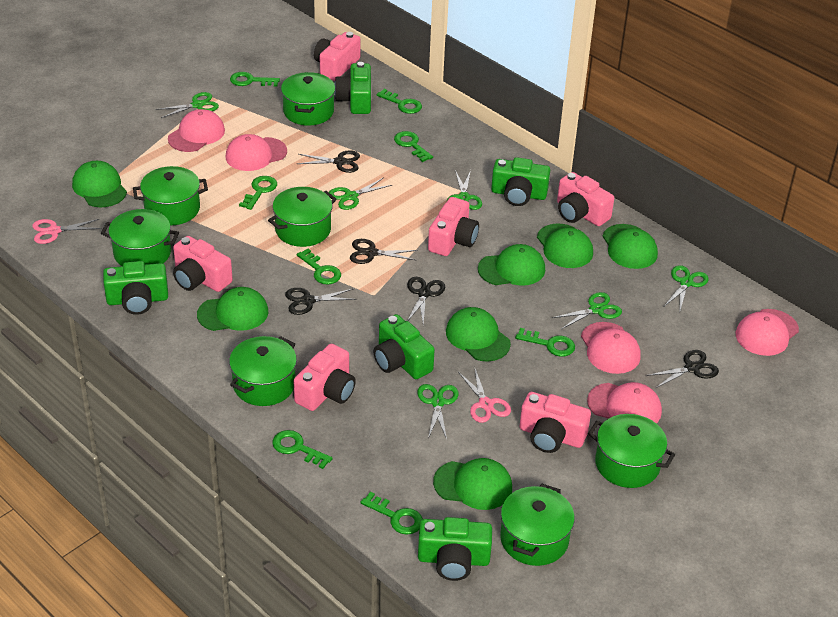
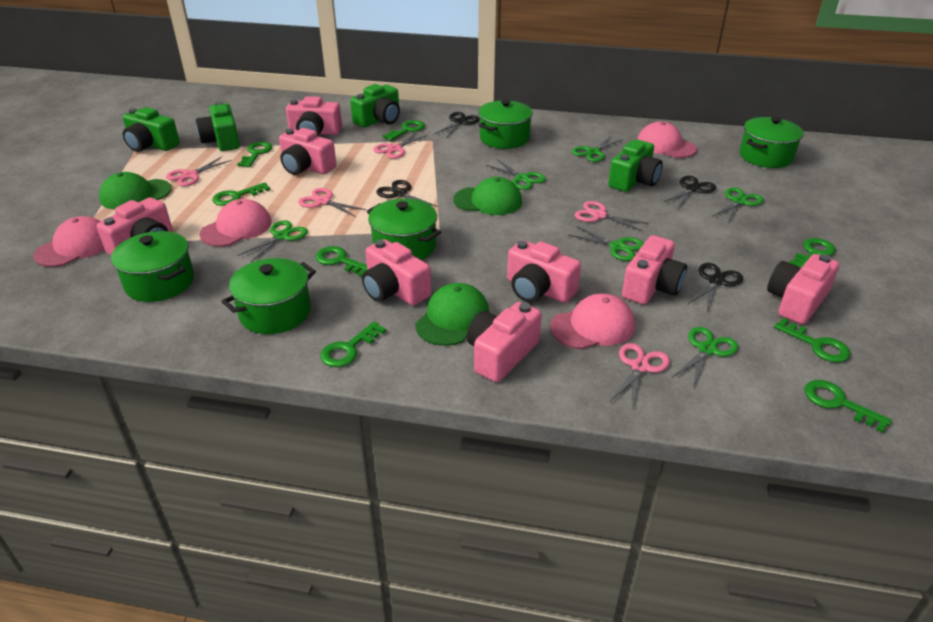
black scissors: 5 -> 4
green camera: 5 -> 4
green cap: 7 -> 3
green pot: 7 -> 5
pink camera: 6 -> 8
pink cap: 5 -> 4
pink scissors: 2 -> 5

